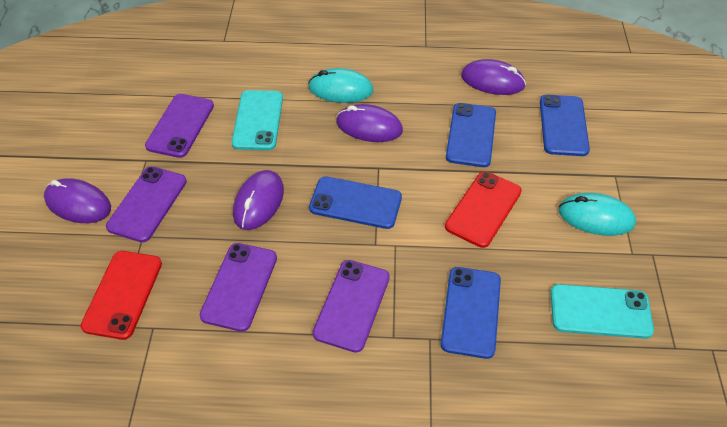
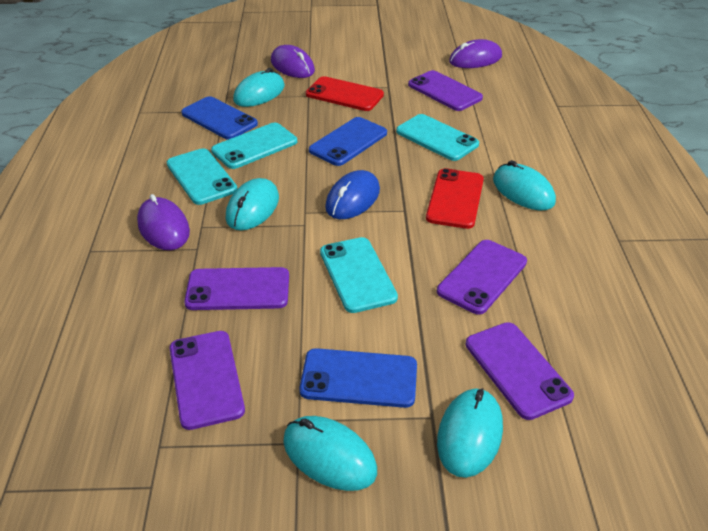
blue mouse: 0 -> 1
blue phone: 4 -> 3
purple mouse: 4 -> 3
purple phone: 4 -> 5
turquoise mouse: 2 -> 5
turquoise phone: 2 -> 4

